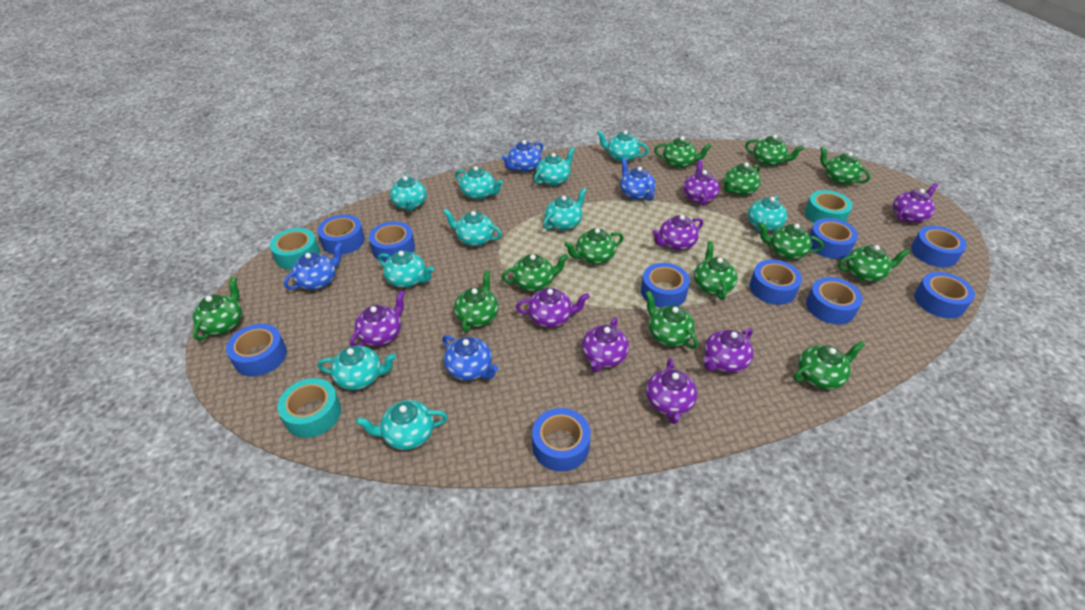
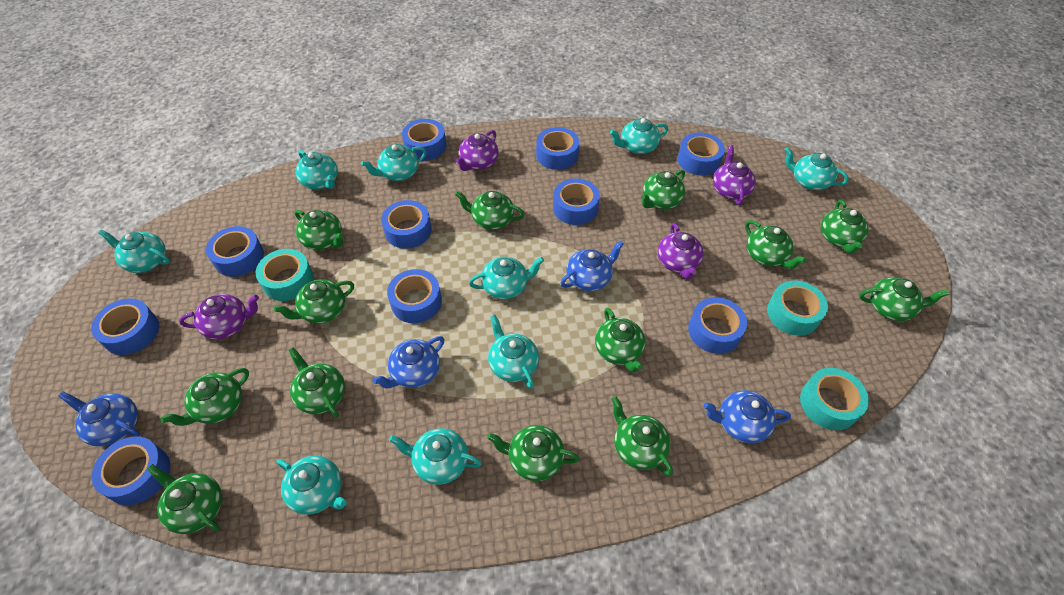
purple teapot: 8 -> 4
turquoise teapot: 10 -> 9

